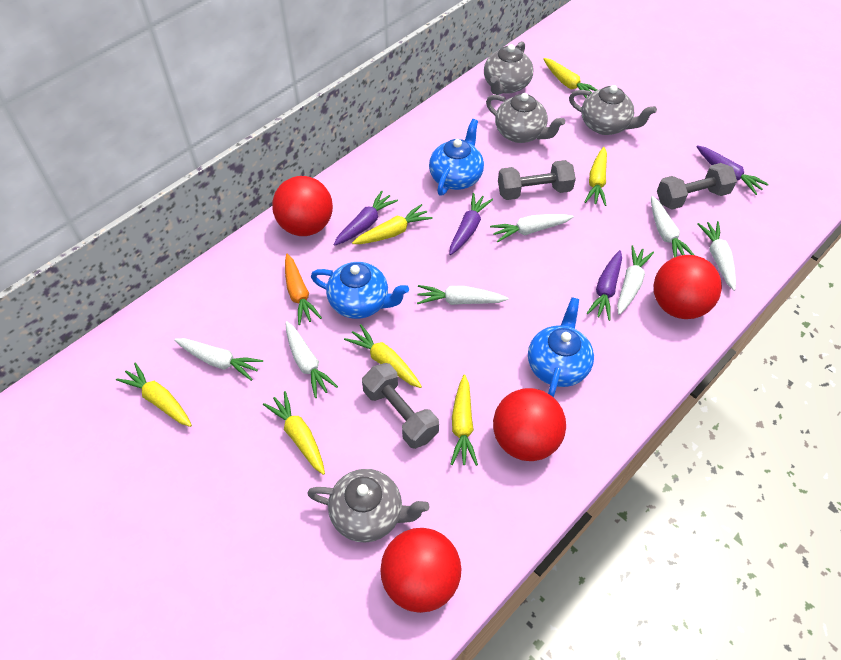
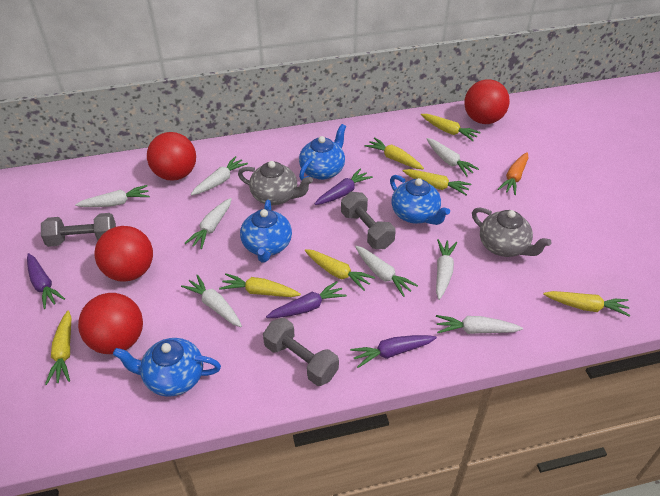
blue teapot: 3 -> 4
grey teapot: 4 -> 2
white carrot: 7 -> 8

